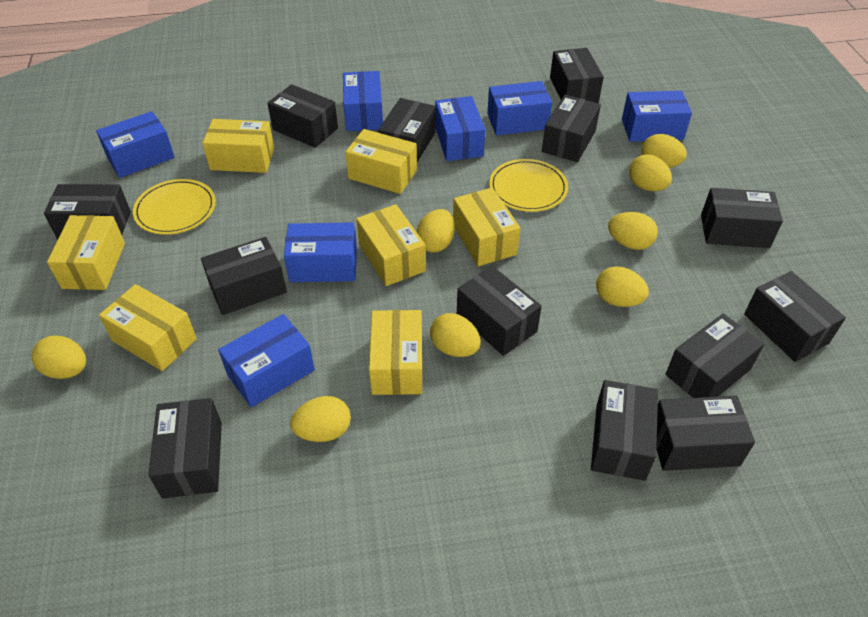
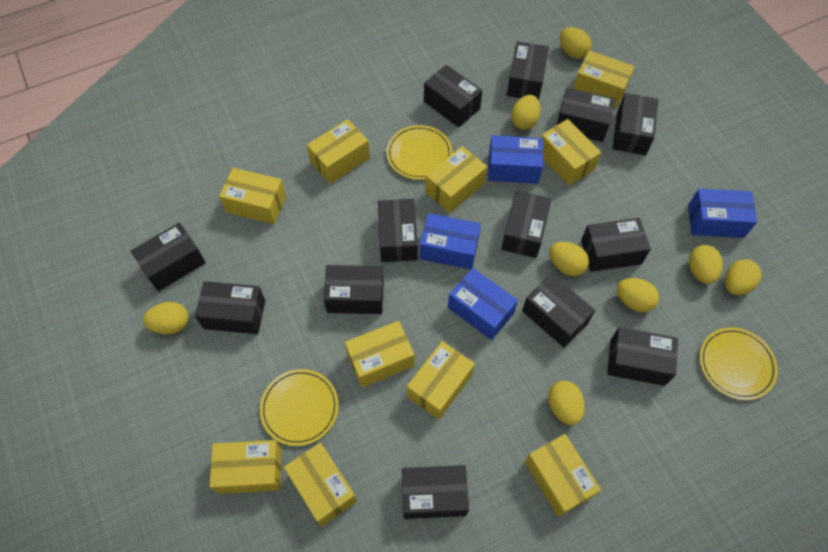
blue box: 7 -> 4
yellow box: 7 -> 10
yellow plate: 2 -> 3

